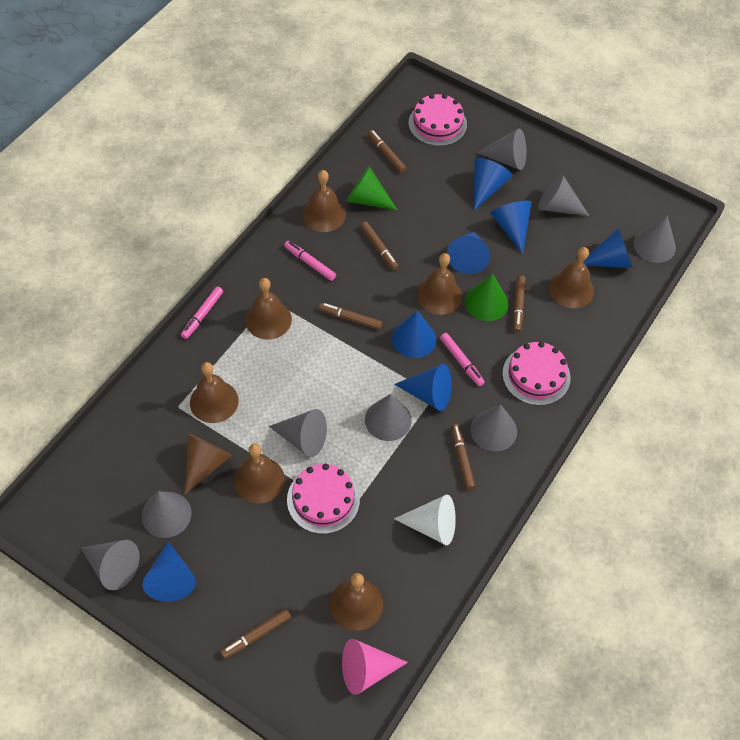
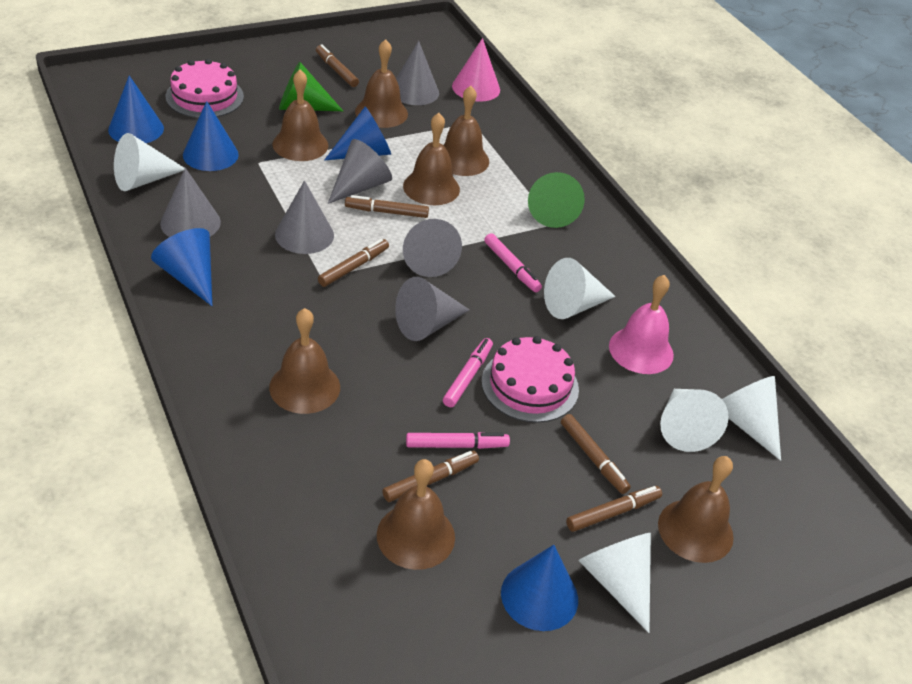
blue cone: 7 -> 5
brown cone: 1 -> 0
grey cone: 8 -> 6
pink bell: 0 -> 1
pink cake: 3 -> 2
white cone: 1 -> 5

